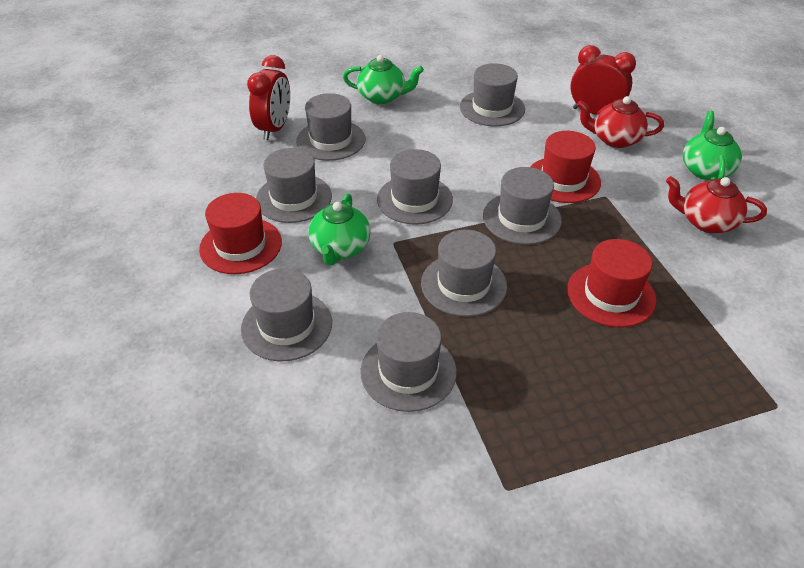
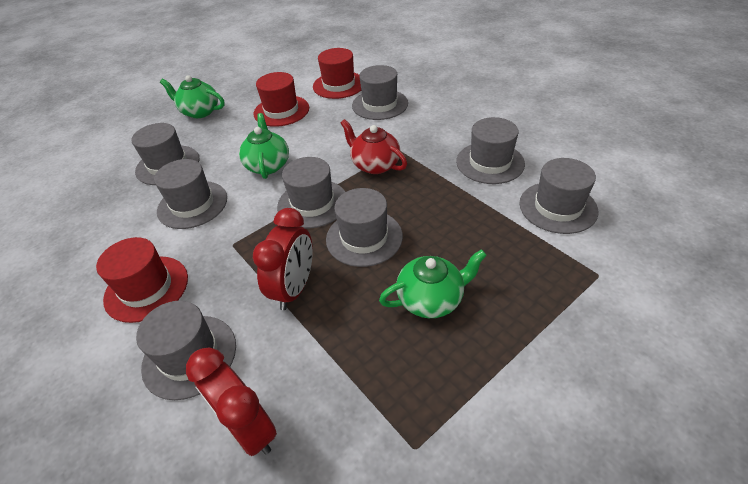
red teapot: 2 -> 1

